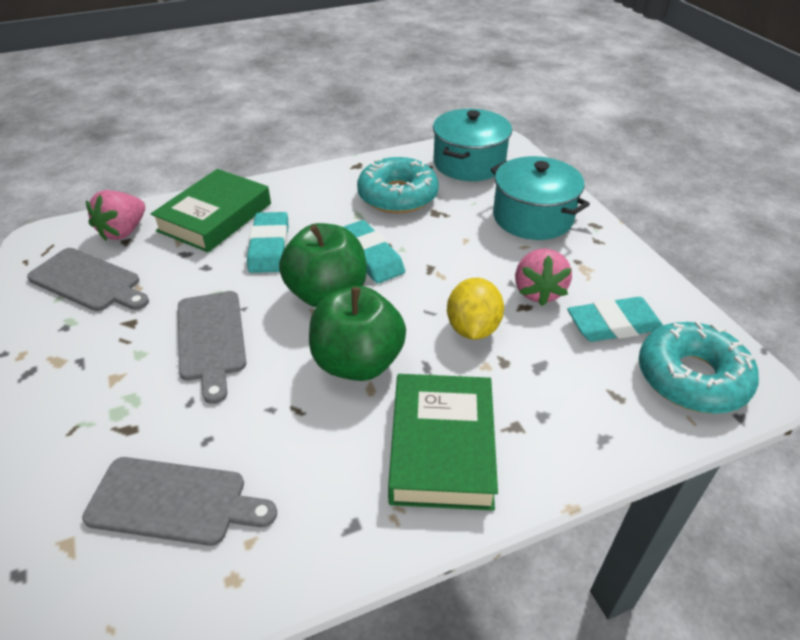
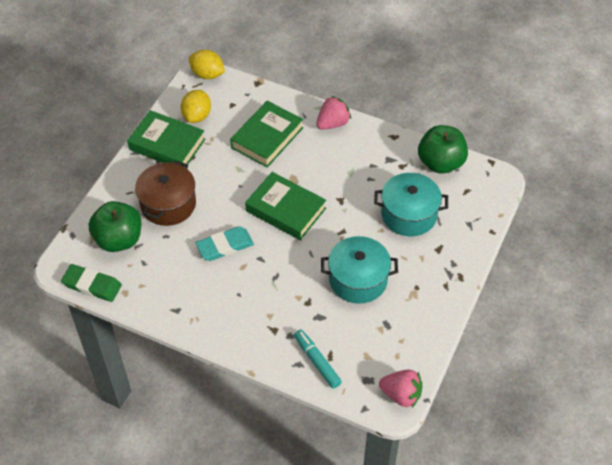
brown pot: 0 -> 1
green book: 2 -> 3
green eraser: 0 -> 1
grey cutting board: 3 -> 0
turquoise donut: 2 -> 0
turquoise eraser: 3 -> 1
turquoise marker: 0 -> 1
yellow lemon: 1 -> 2

